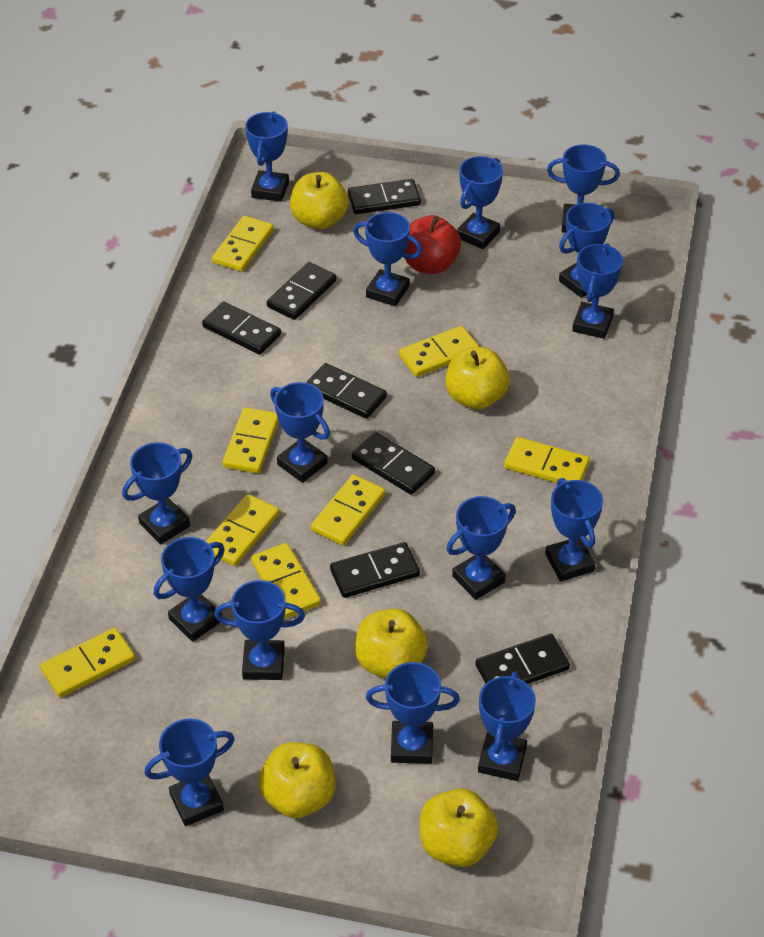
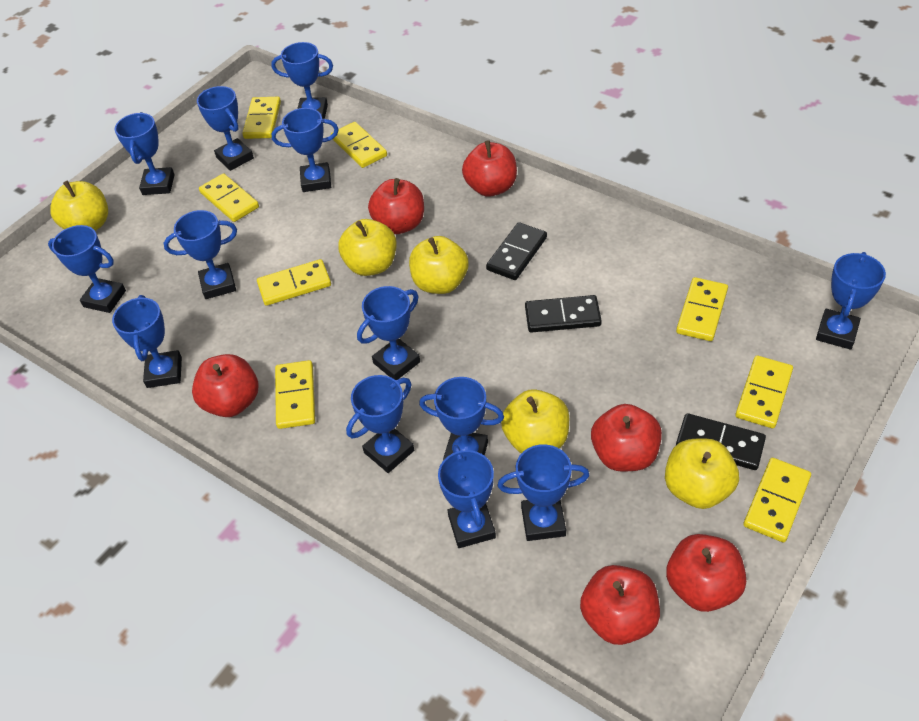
black domino: 7 -> 3
blue trophy: 15 -> 13
red apple: 1 -> 6

